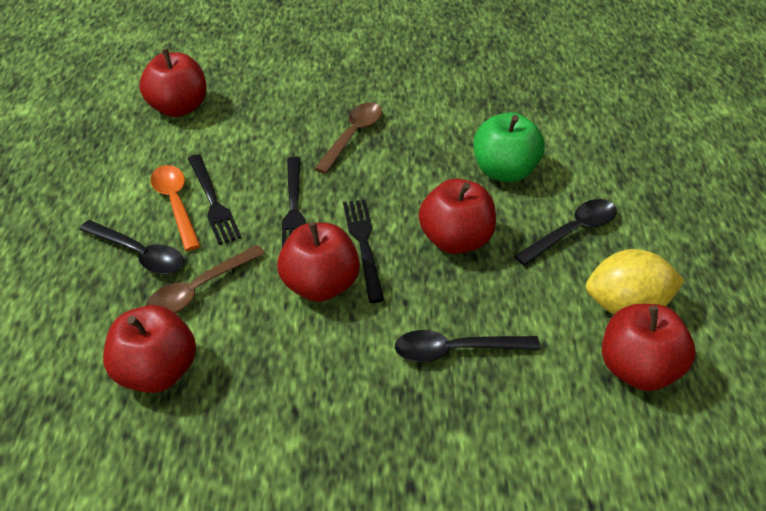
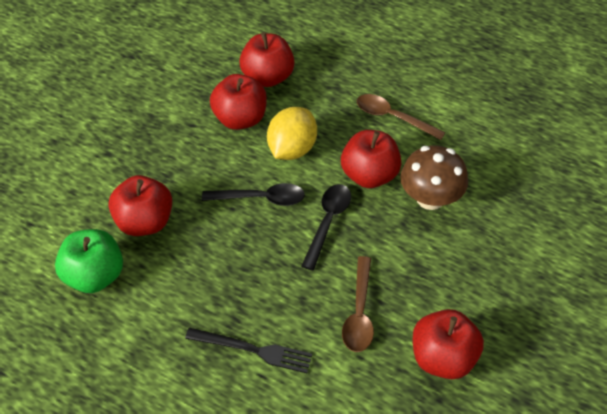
black fork: 3 -> 1
black spoon: 3 -> 2
brown mushroom: 0 -> 1
orange spoon: 1 -> 0

